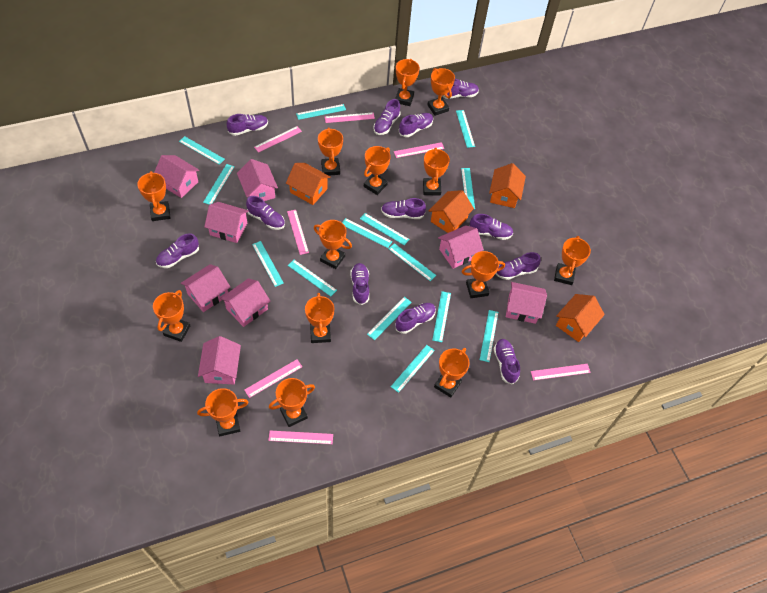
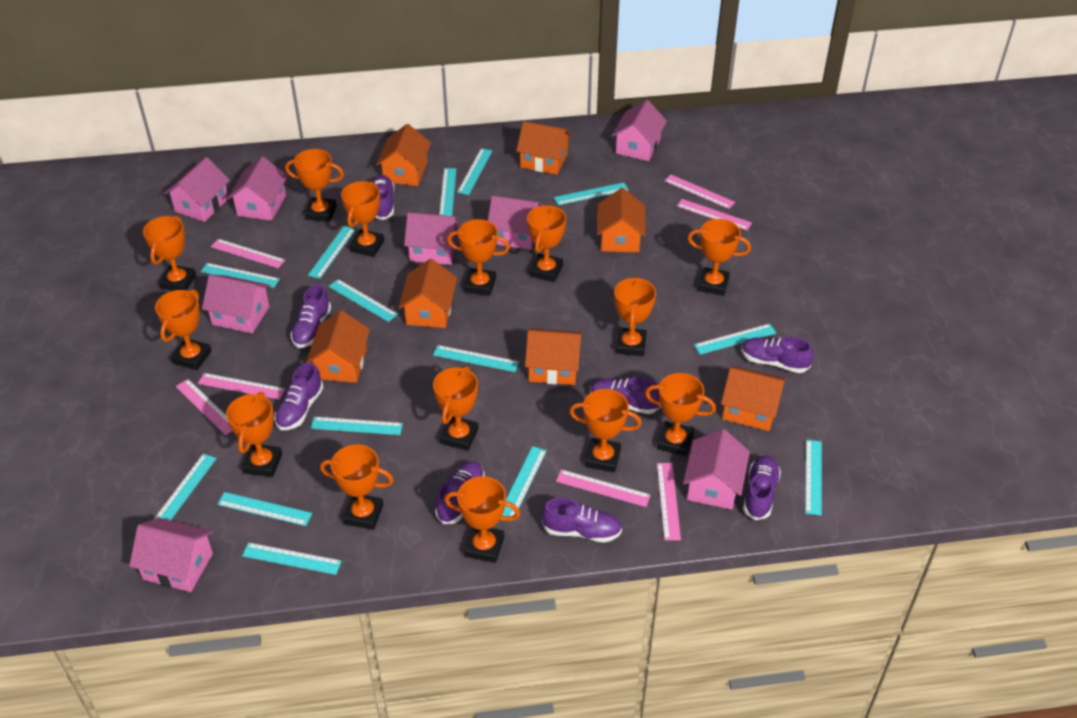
orange house: 4 -> 7
purple shoe: 12 -> 8

